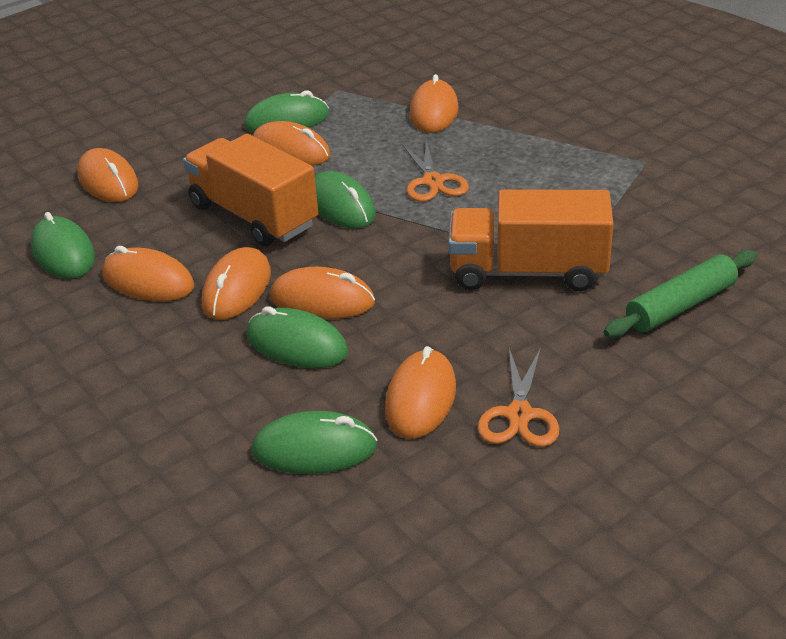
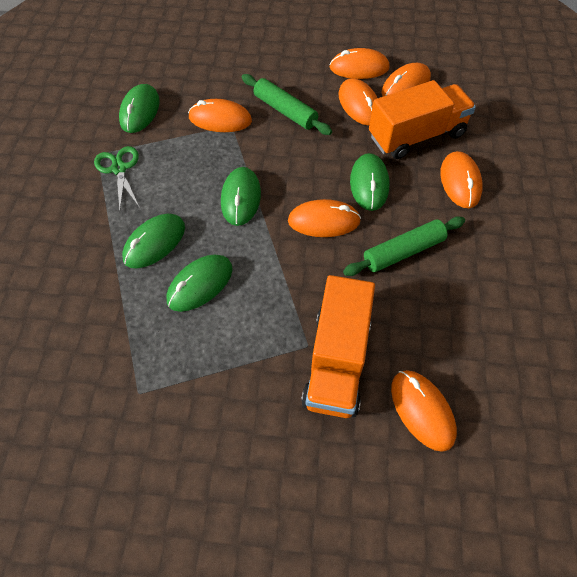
green rolling pin: 1 -> 2
green scissors: 0 -> 1
orange scissors: 2 -> 0

